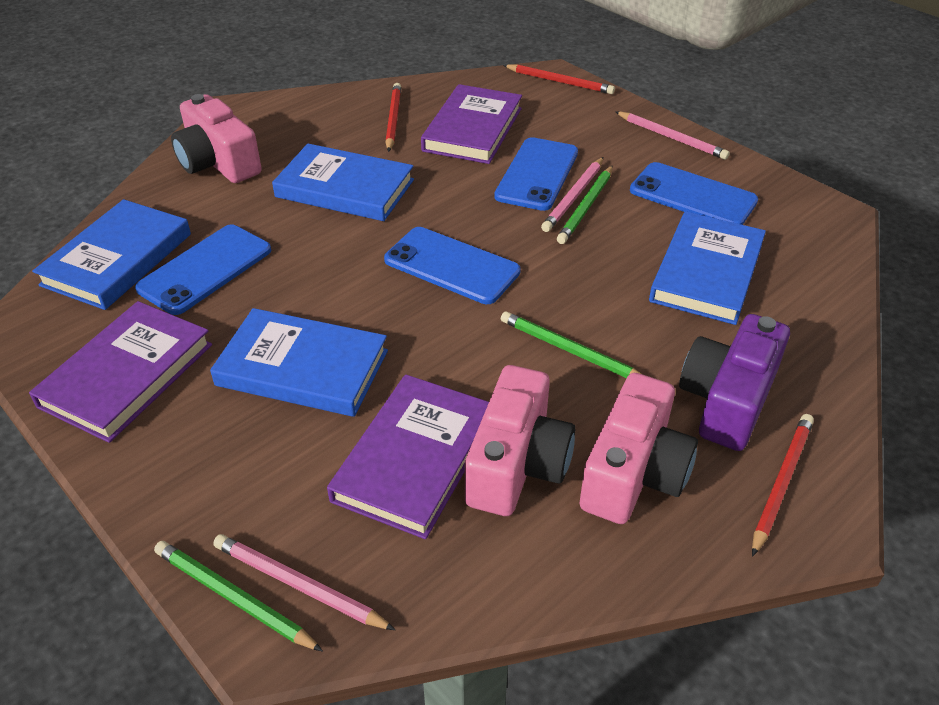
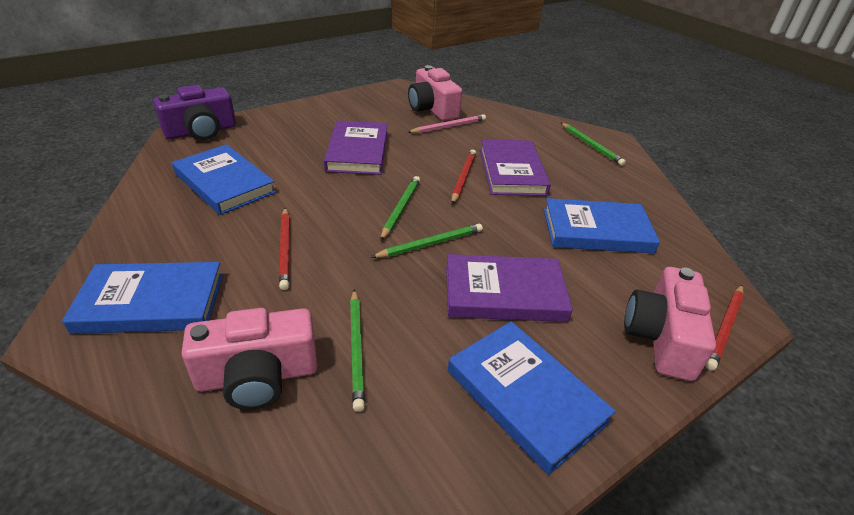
blue phone: 4 -> 0
green pencil: 3 -> 4
pink pencil: 3 -> 1

